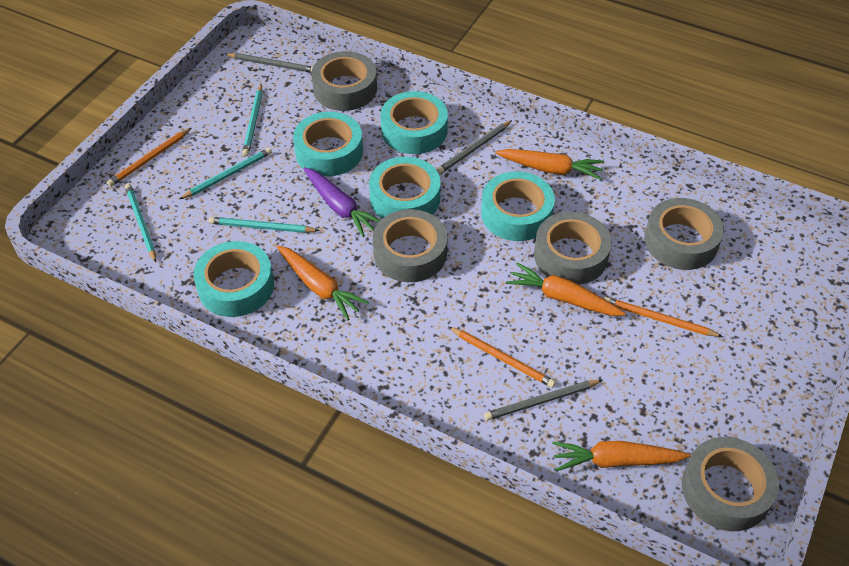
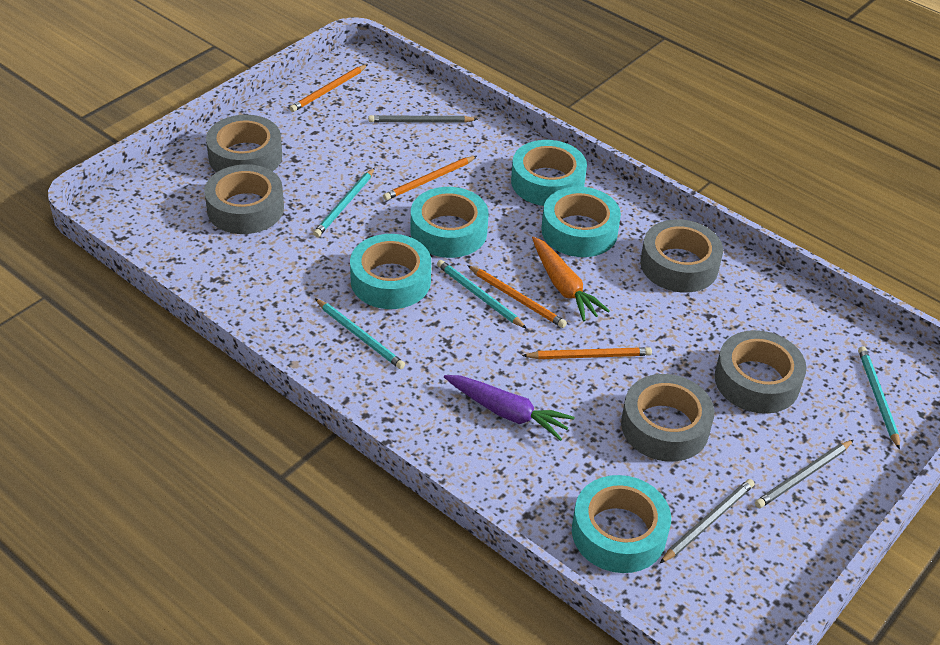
orange carrot: 4 -> 1
orange pencil: 3 -> 4

